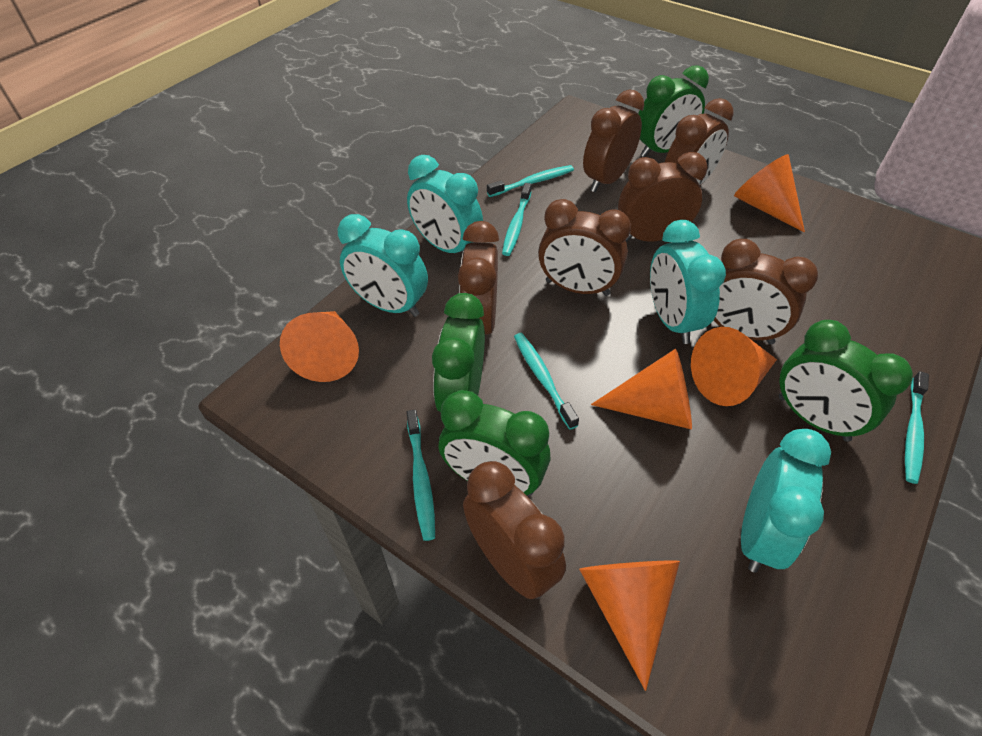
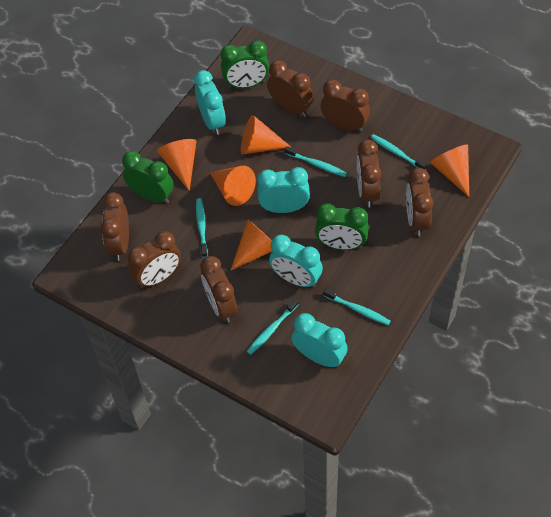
green clock: 4 -> 3

